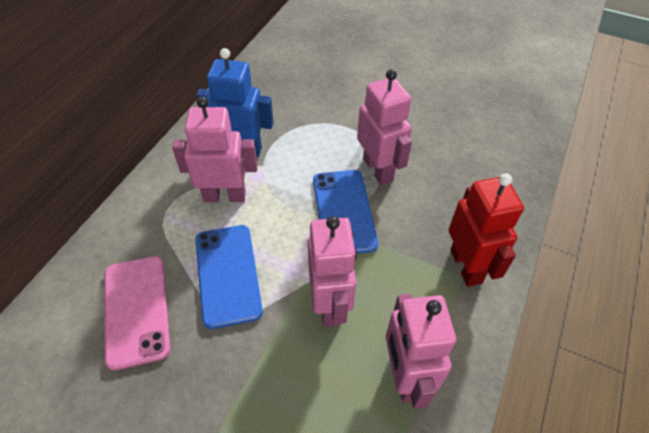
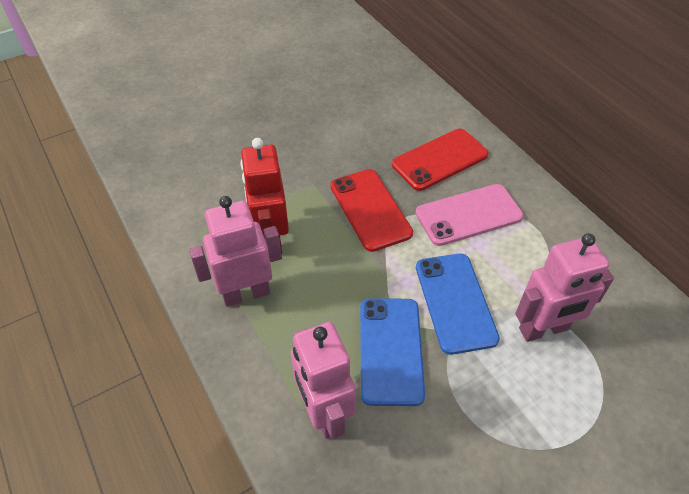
blue robot: 1 -> 0
pink robot: 4 -> 3
red phone: 0 -> 2

